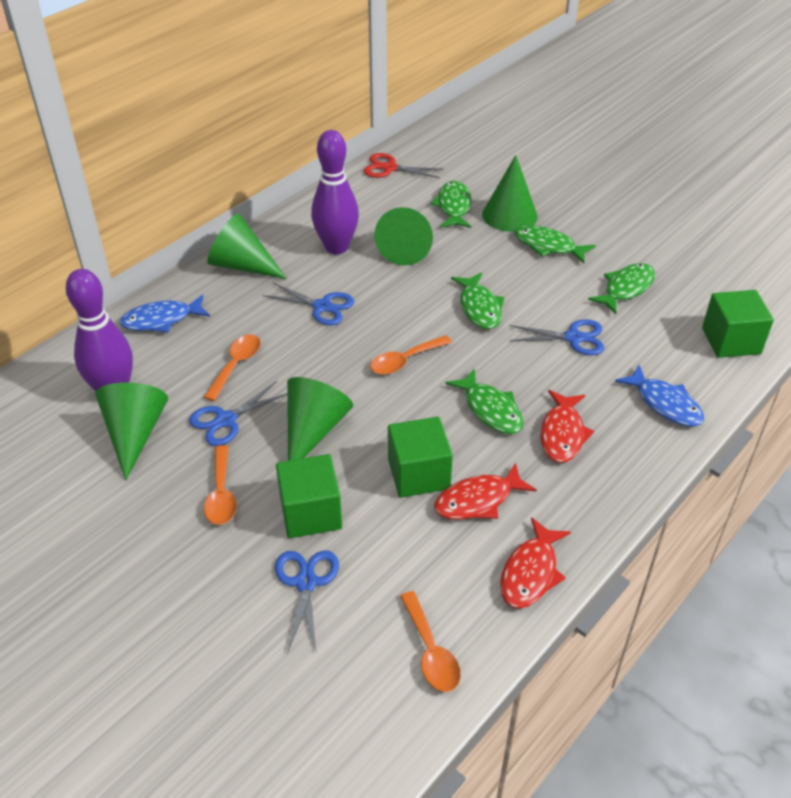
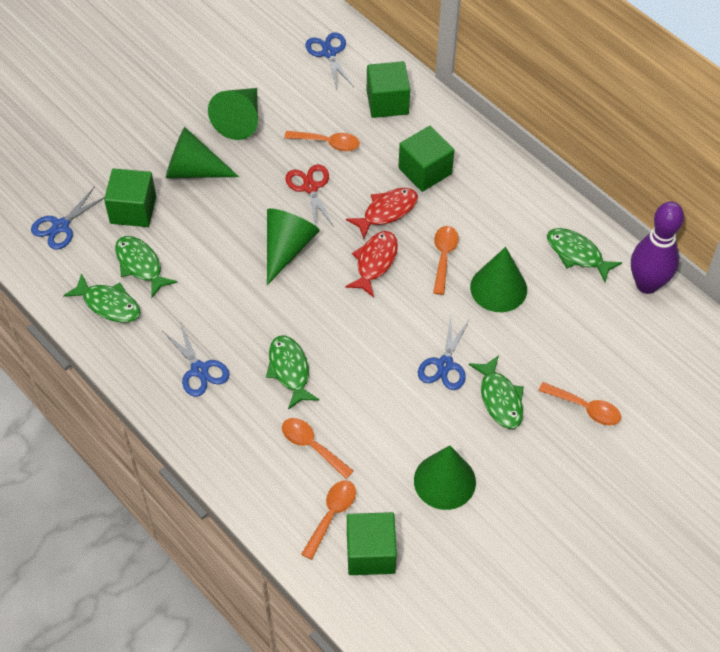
blue fish: 2 -> 0
green cube: 3 -> 4
orange spoon: 4 -> 5
purple bowling pin: 2 -> 1
red fish: 3 -> 2

